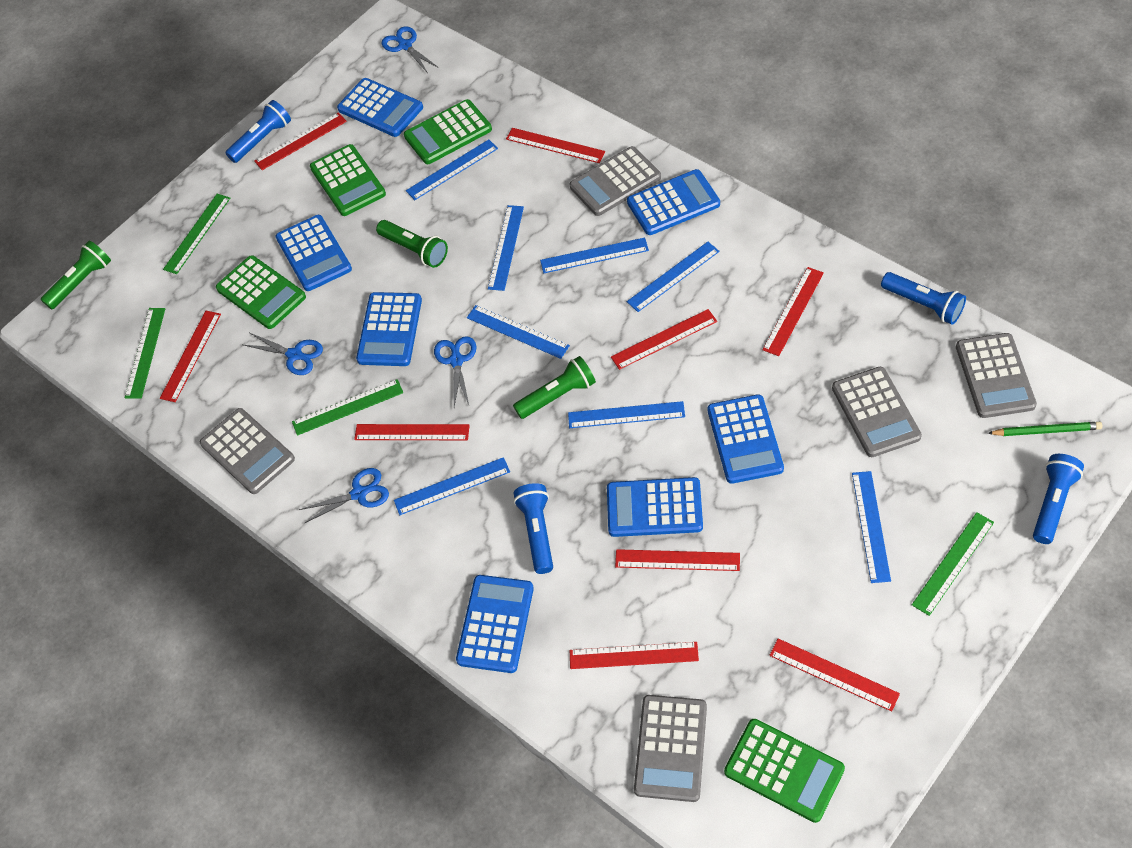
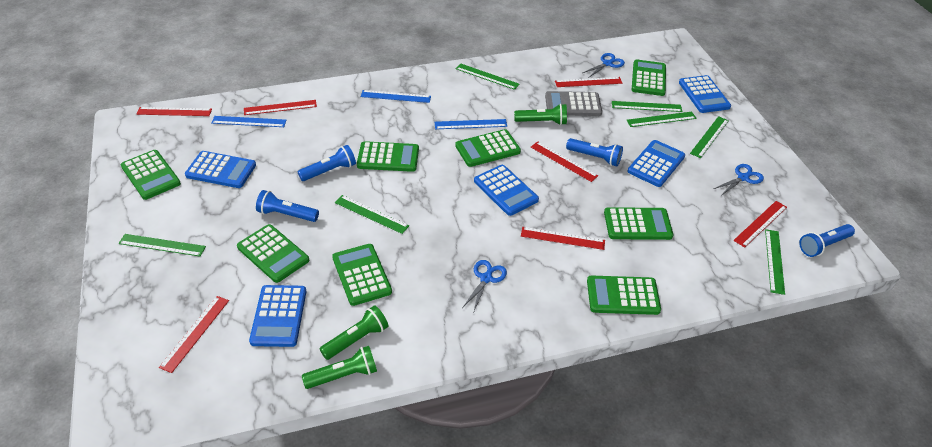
blue calculator: 7 -> 5
blue ruler: 8 -> 3
blue scissors: 4 -> 3
green calculator: 4 -> 8
green pencil: 1 -> 0
green ruler: 4 -> 7
grey calculator: 5 -> 1
red ruler: 9 -> 7

